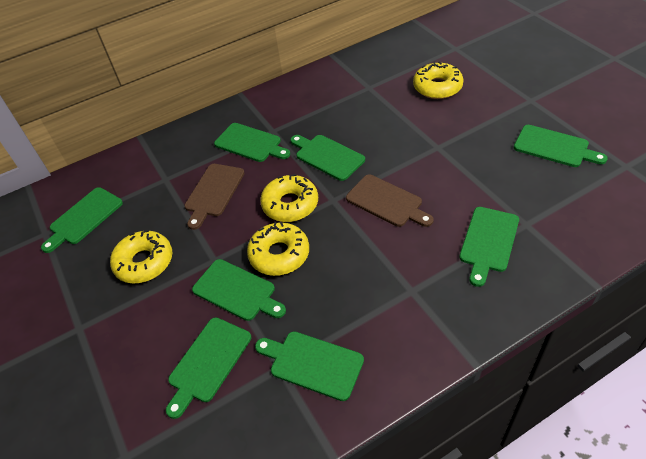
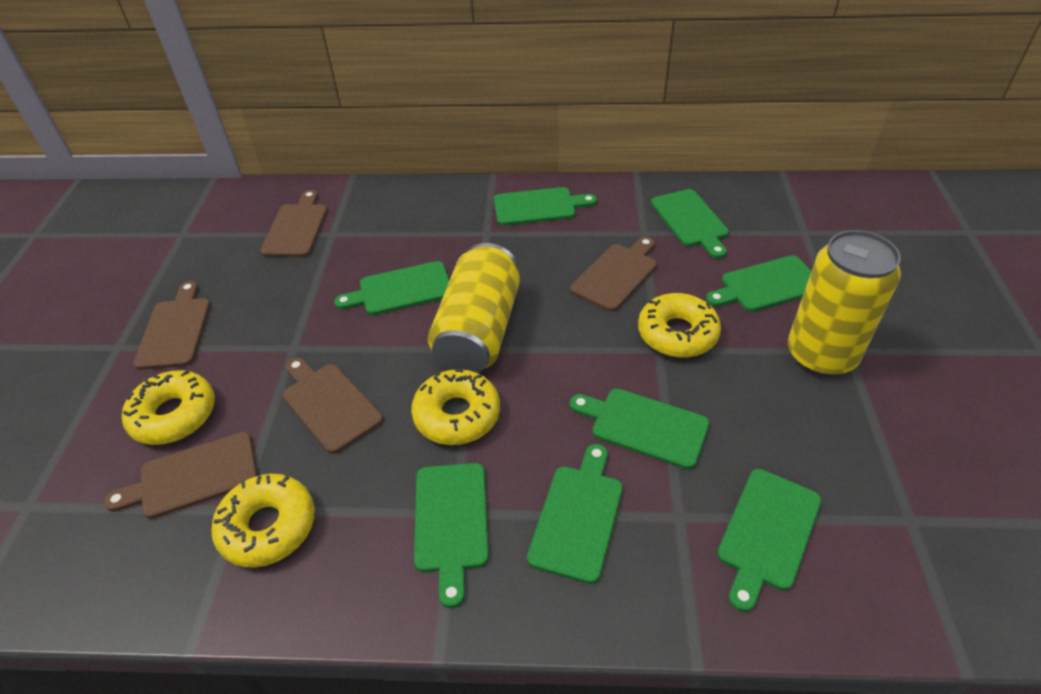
brown cutting board: 2 -> 5
yellow can: 0 -> 2

